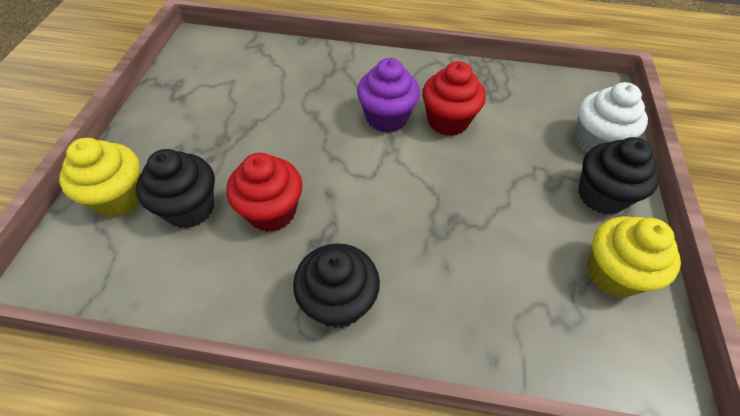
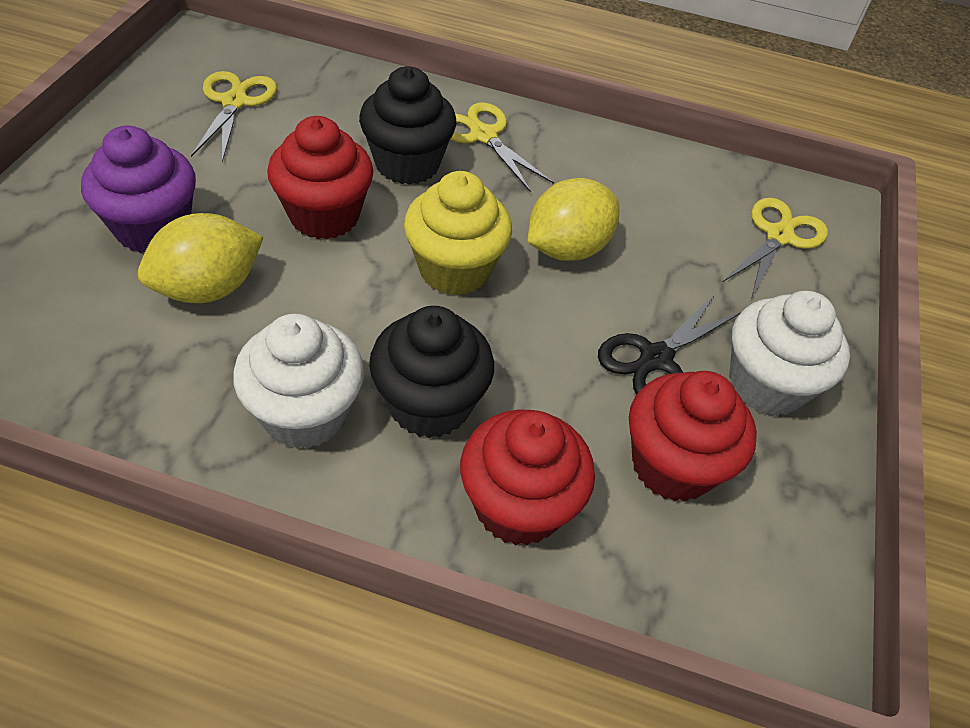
black cupcake: 3 -> 2
black scissors: 0 -> 1
red cupcake: 2 -> 3
white cupcake: 1 -> 2
yellow cupcake: 2 -> 1
yellow lemon: 0 -> 2
yellow scissors: 0 -> 3

